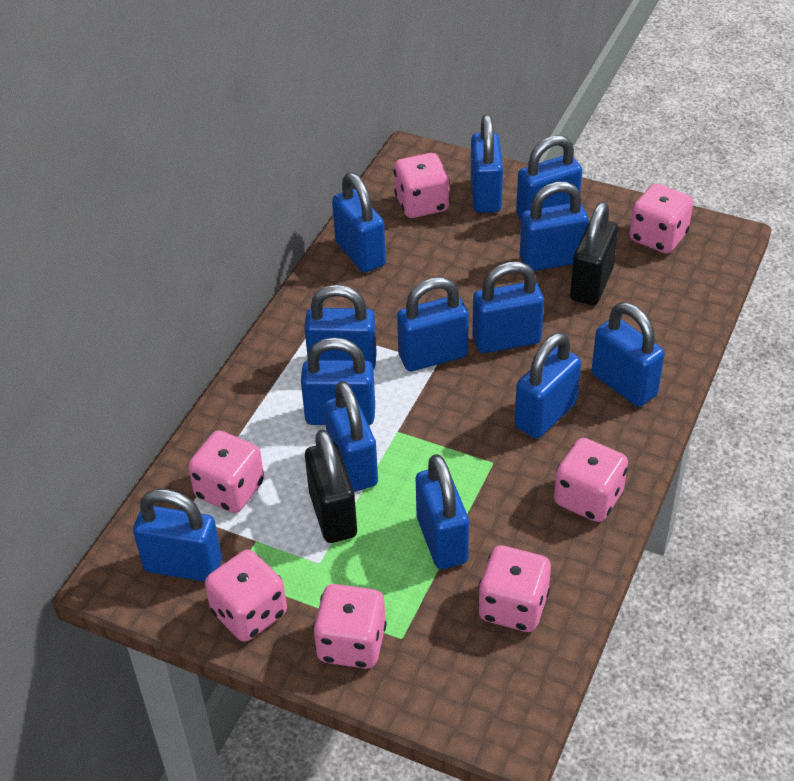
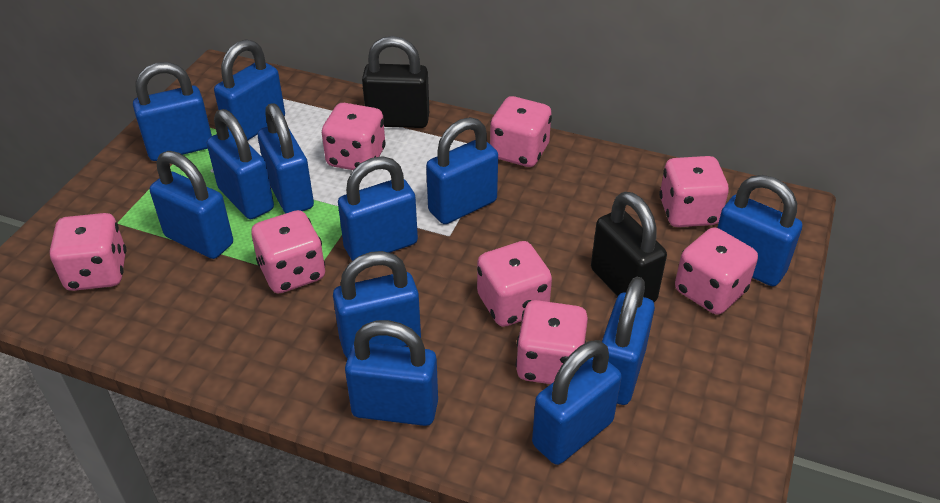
blue padlock: 13 -> 12
pink dice: 7 -> 8

